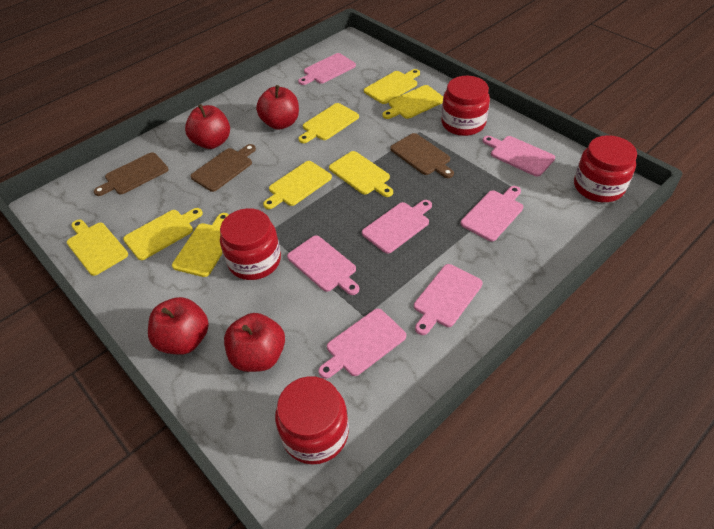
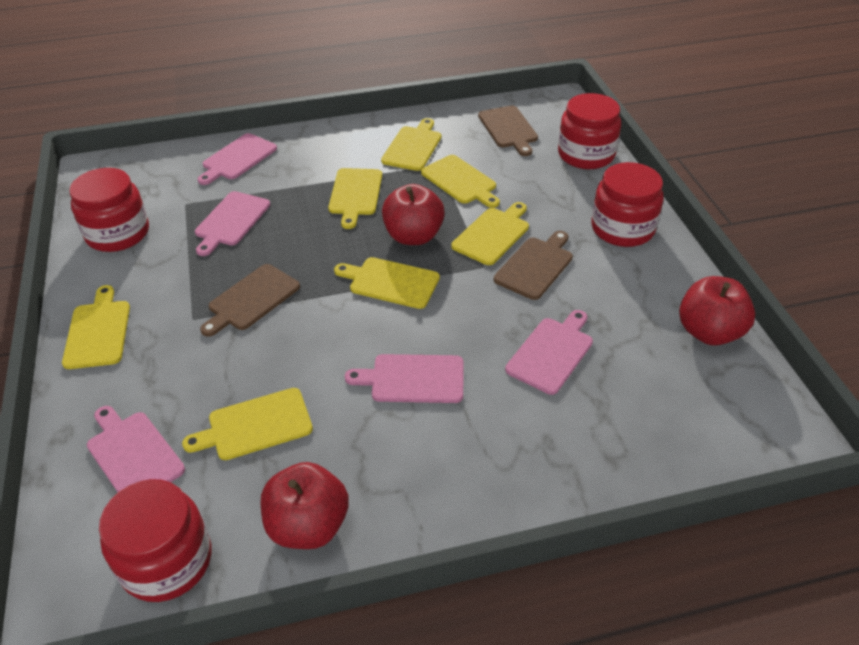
pink cutting board: 7 -> 5
red apple: 4 -> 3
yellow cutting board: 8 -> 7

